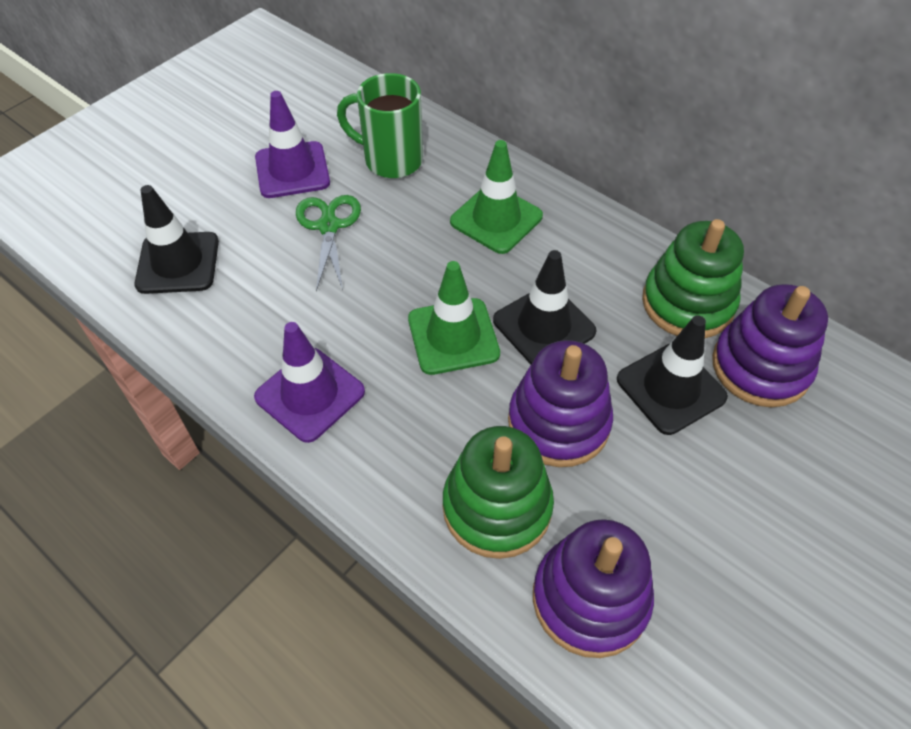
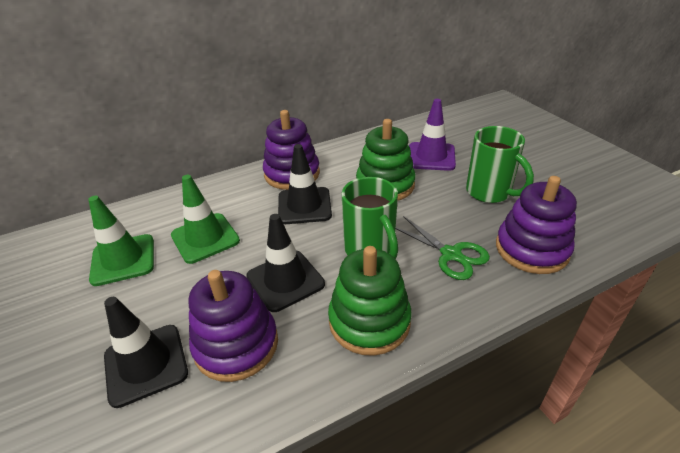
green mug: 1 -> 2
purple traffic cone: 2 -> 1

